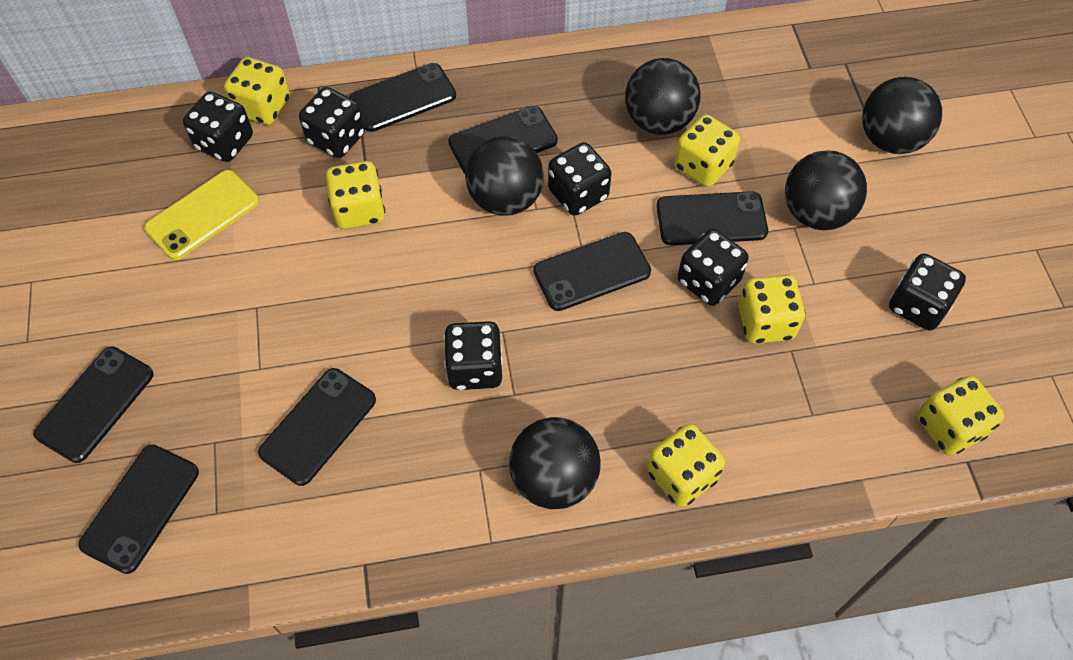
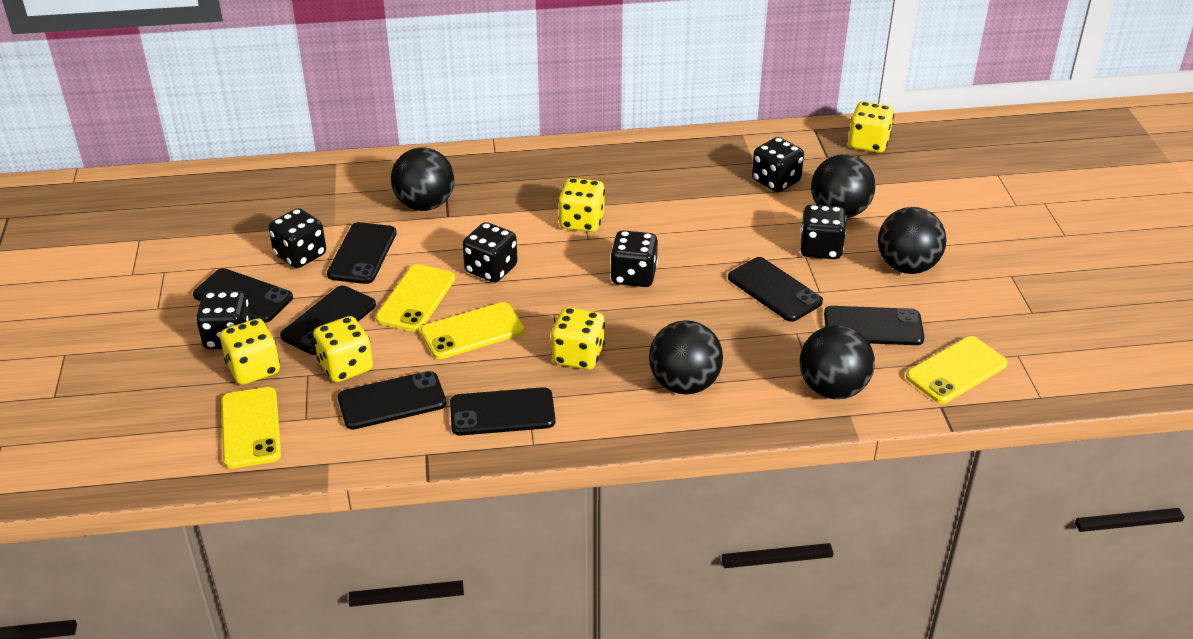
yellow dice: 6 -> 5
yellow phone: 1 -> 4

